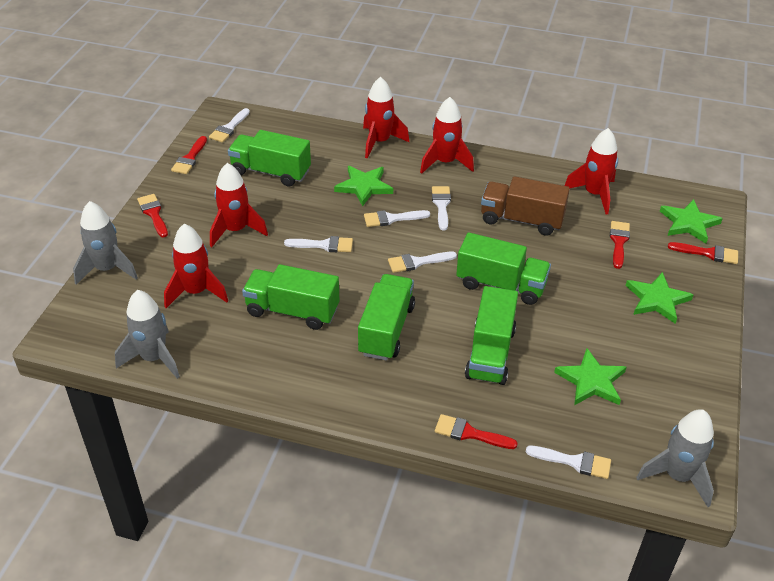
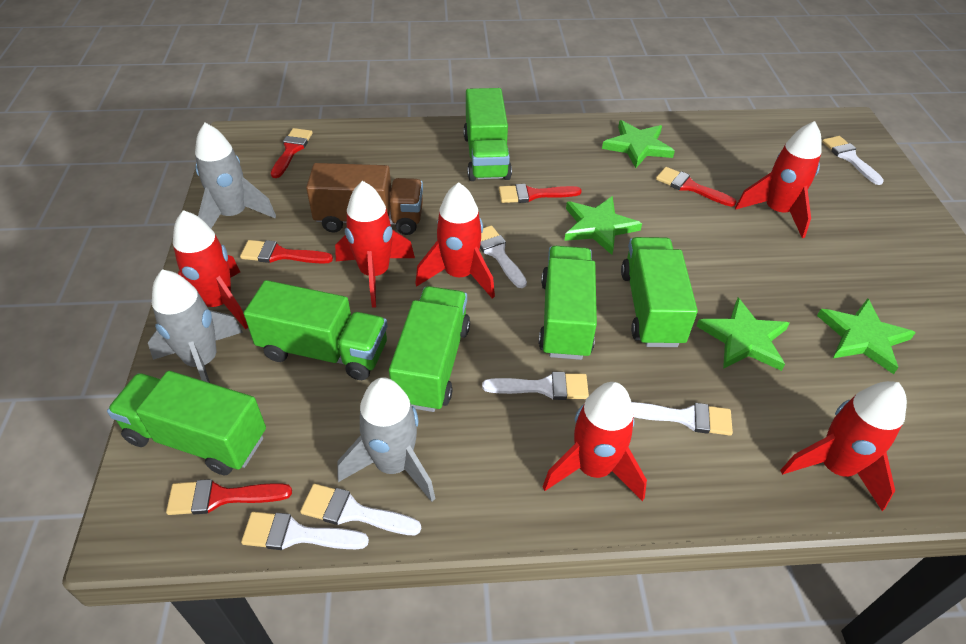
green truck: 5 -> 6
red rocket: 5 -> 6

